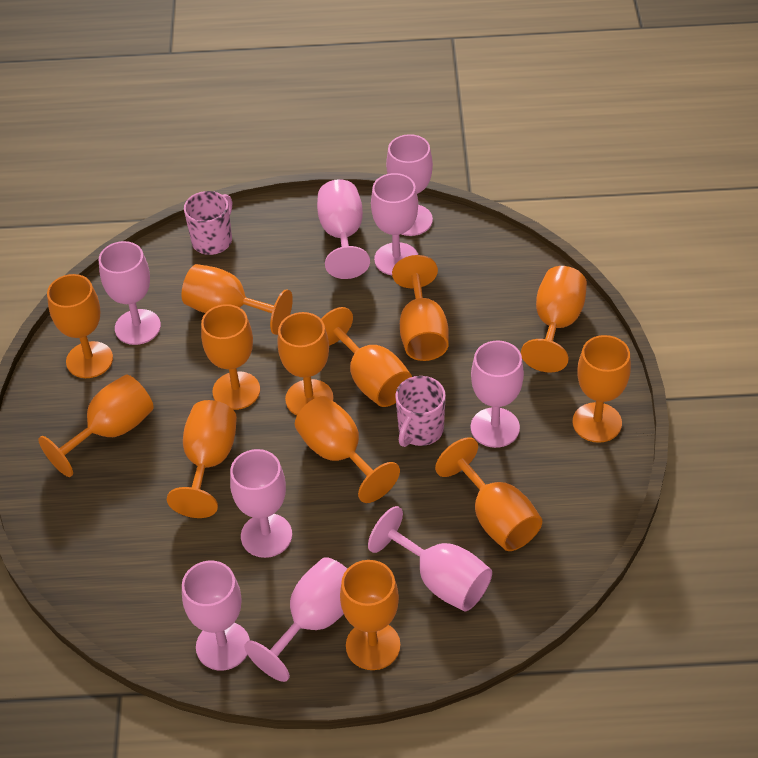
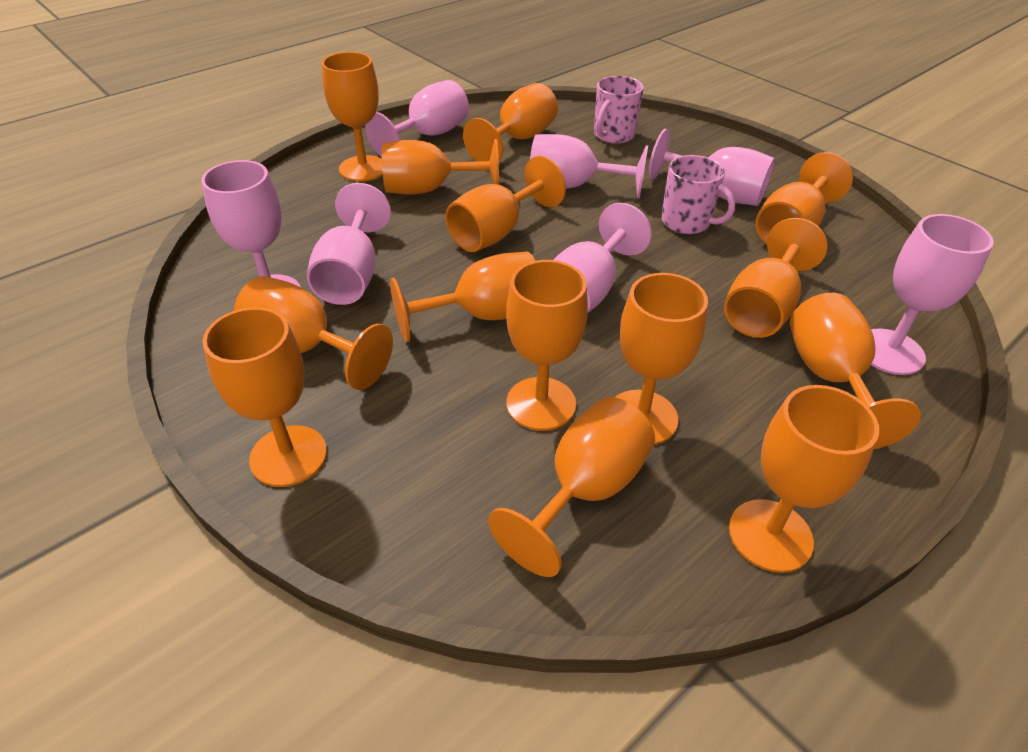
orange goblet: 13 -> 14
pink goblet: 9 -> 7

